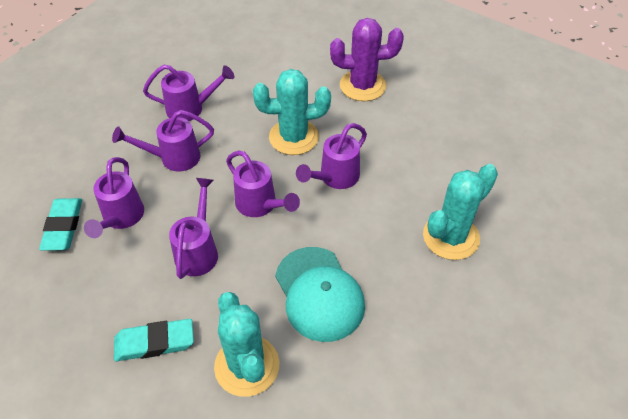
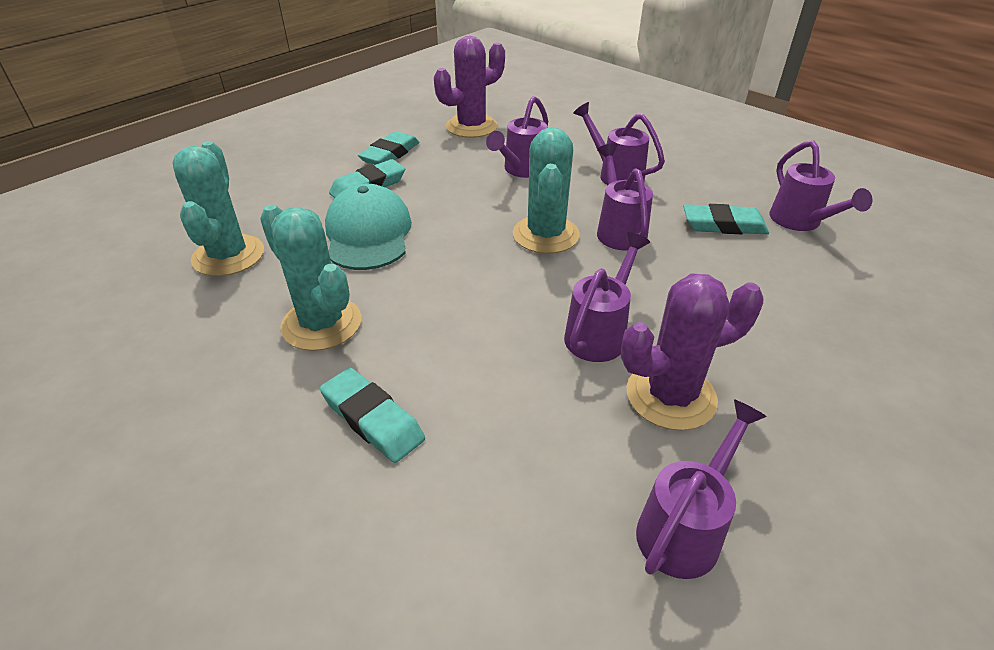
purple cactus: 1 -> 2
turquoise eraser: 2 -> 4

